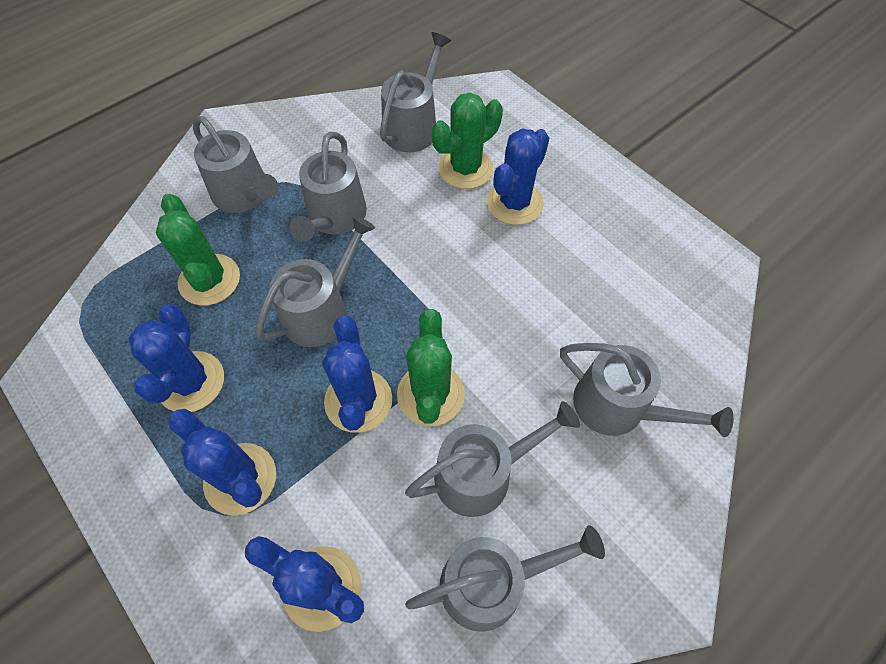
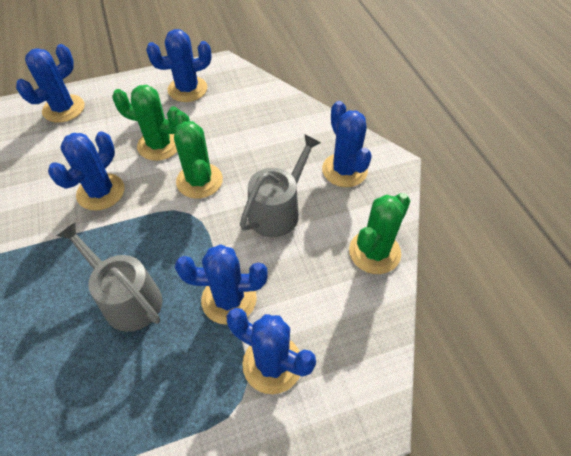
blue cactus: 5 -> 6
grey watering can: 7 -> 2

